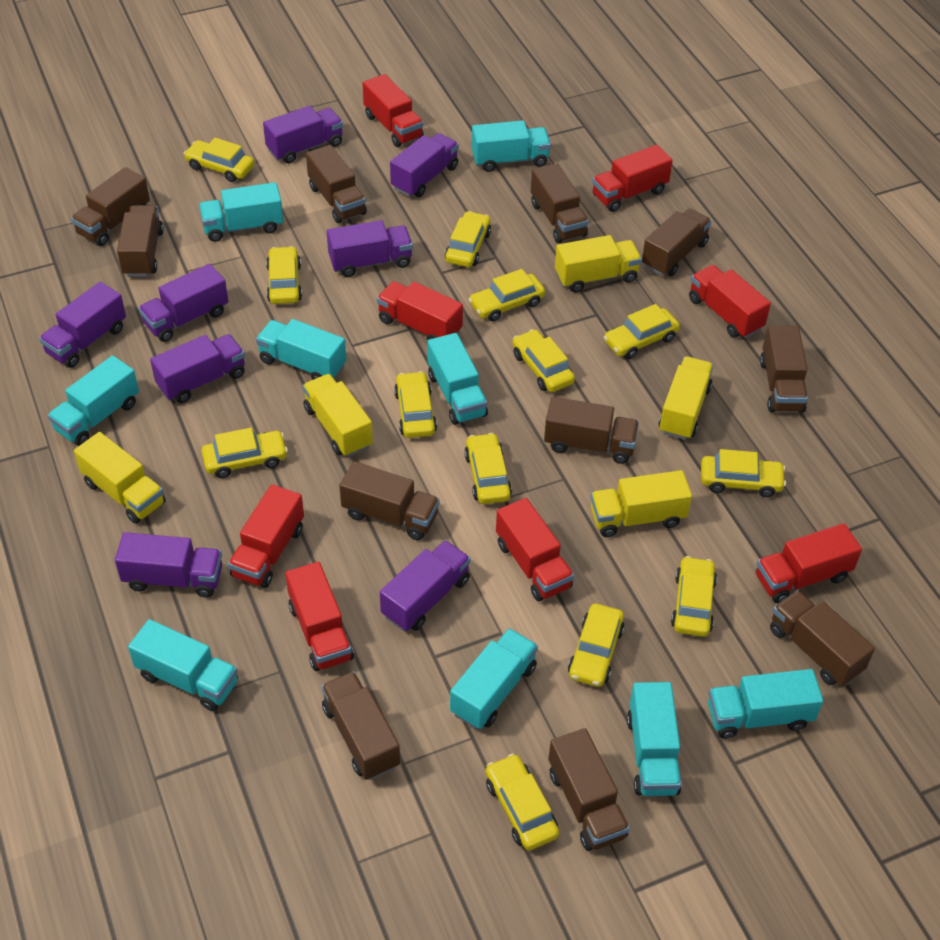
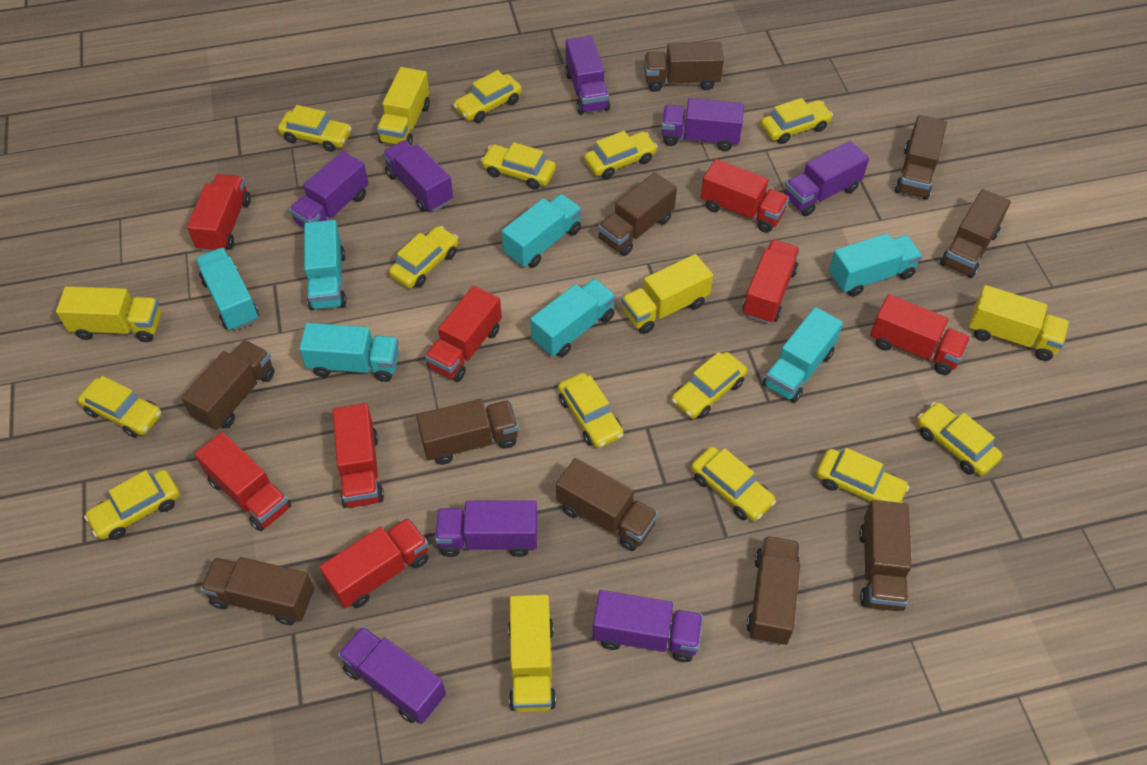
brown truck: 11 -> 10
turquoise truck: 9 -> 7

